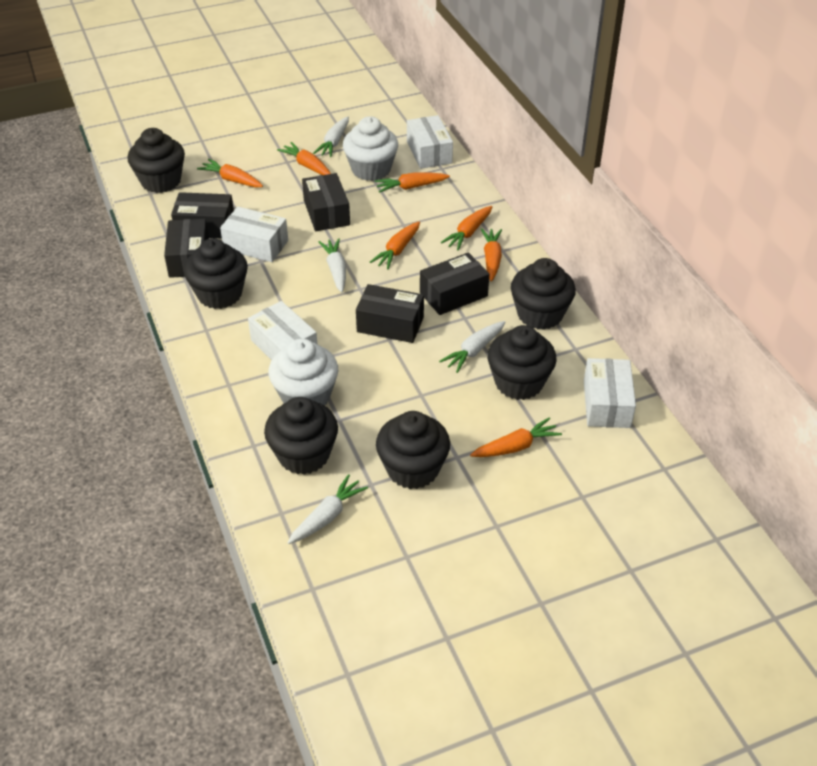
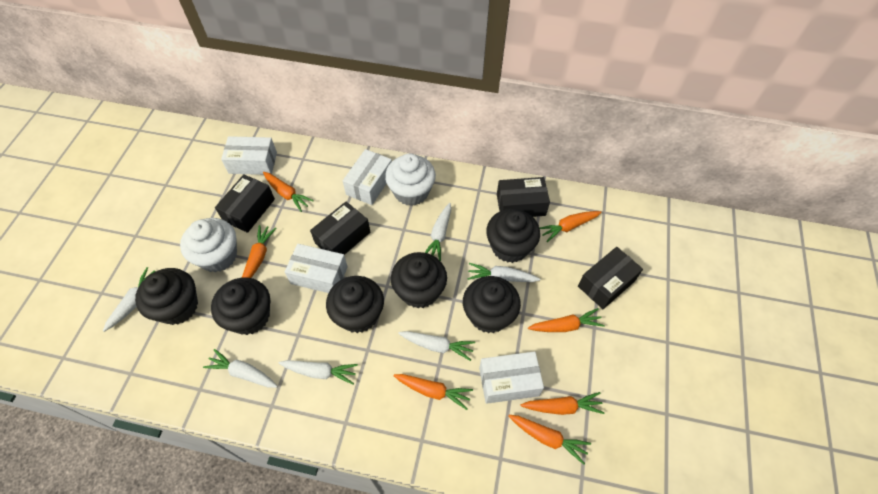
black box: 5 -> 4
white carrot: 4 -> 6

